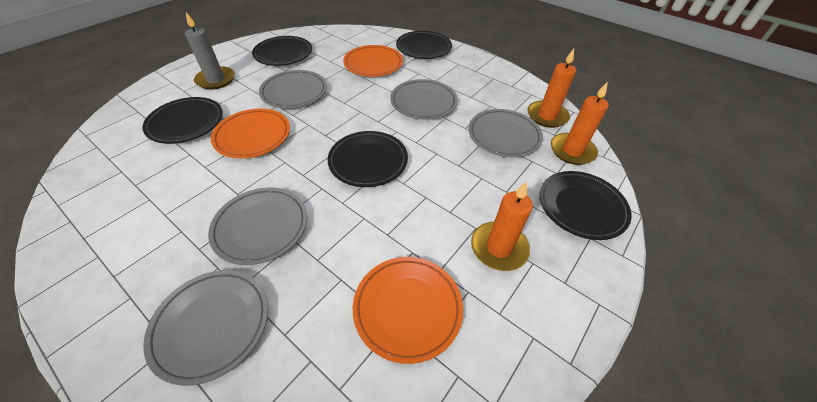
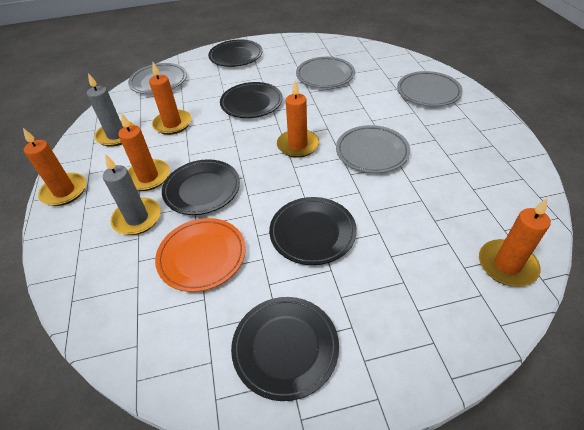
grey candle: 1 -> 2
grey plate: 5 -> 4
orange candle: 3 -> 5
orange plate: 3 -> 1

